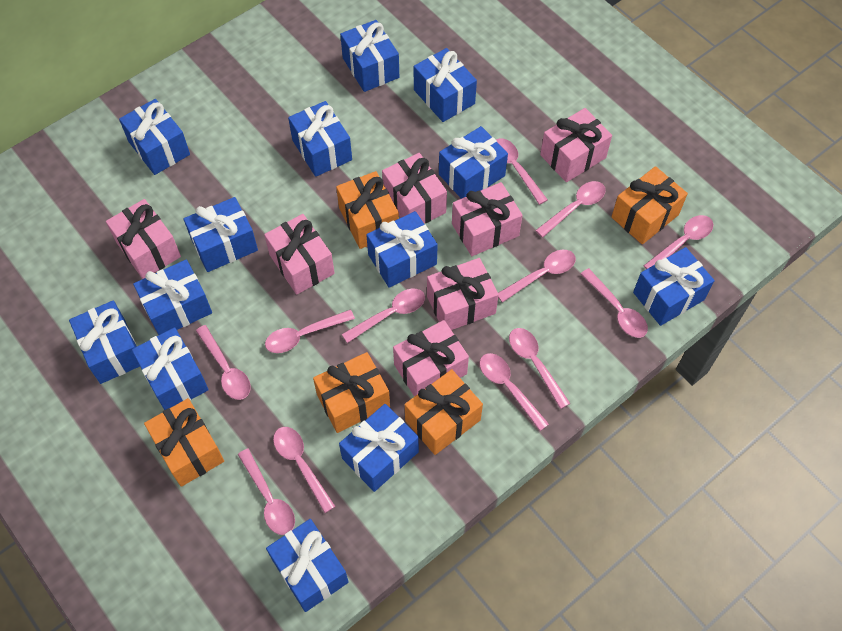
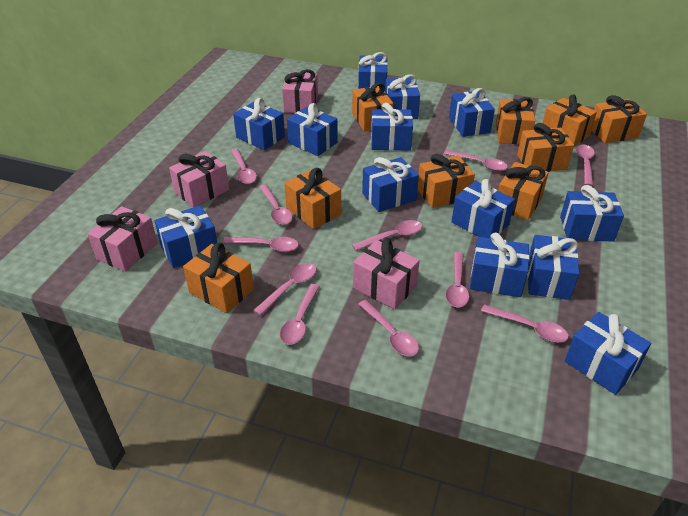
orange gift: 5 -> 9
pink gift: 7 -> 4
pink spoon: 12 -> 11

